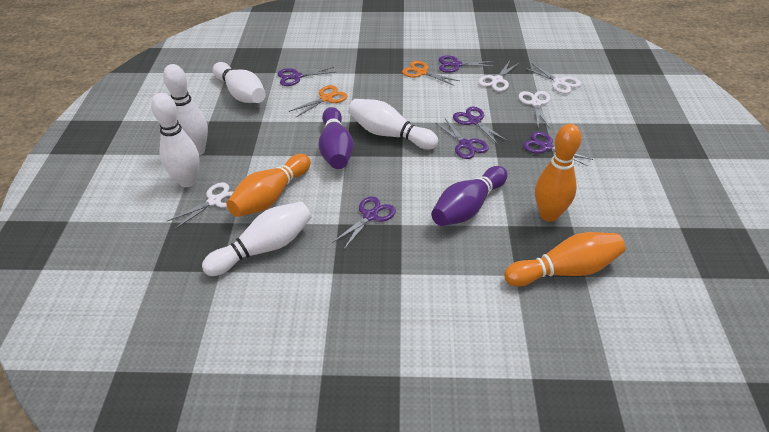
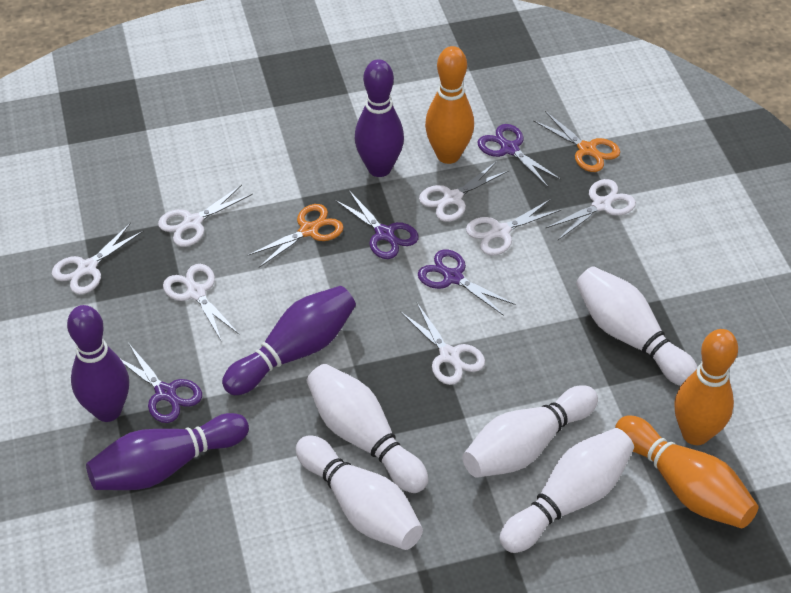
purple bowling pin: 2 -> 4
purple scissors: 6 -> 4
white scissors: 4 -> 7

